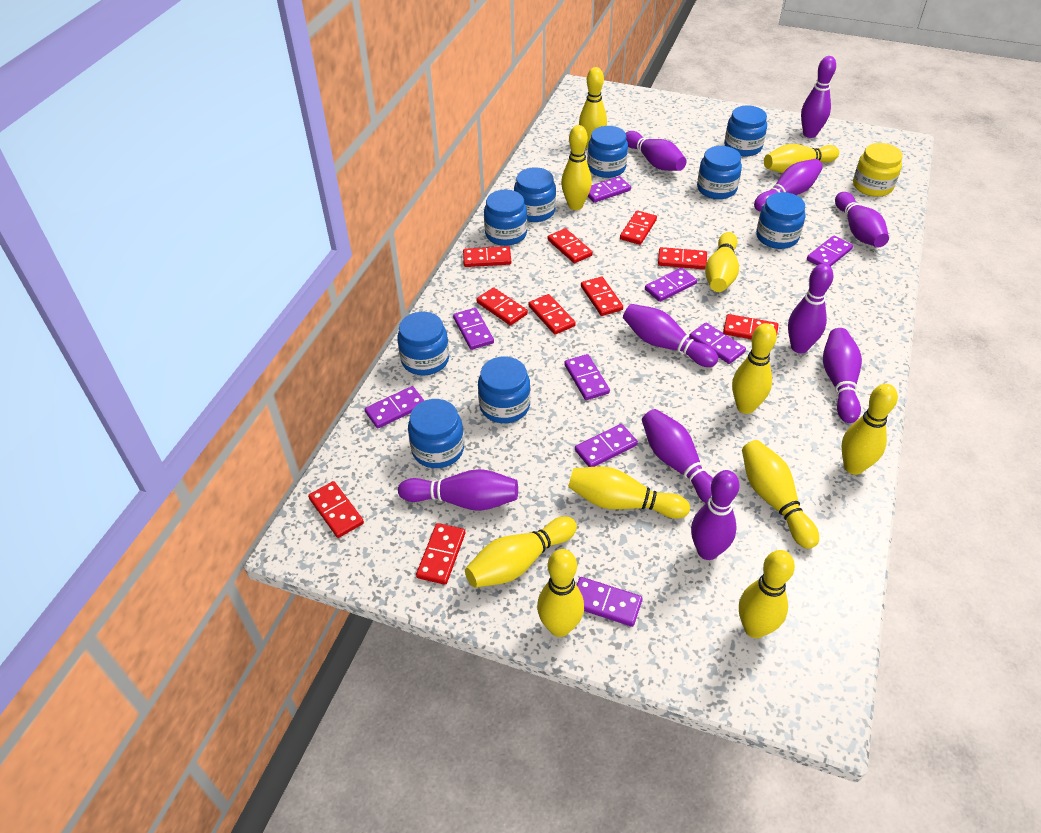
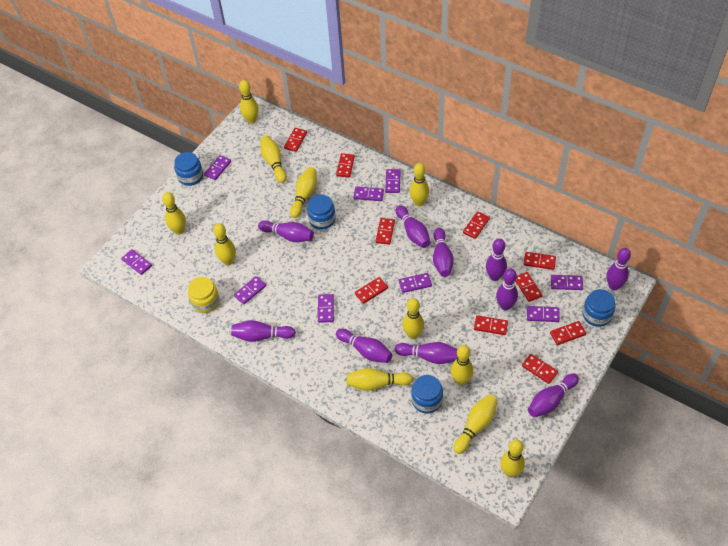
blue jar: 9 -> 4

